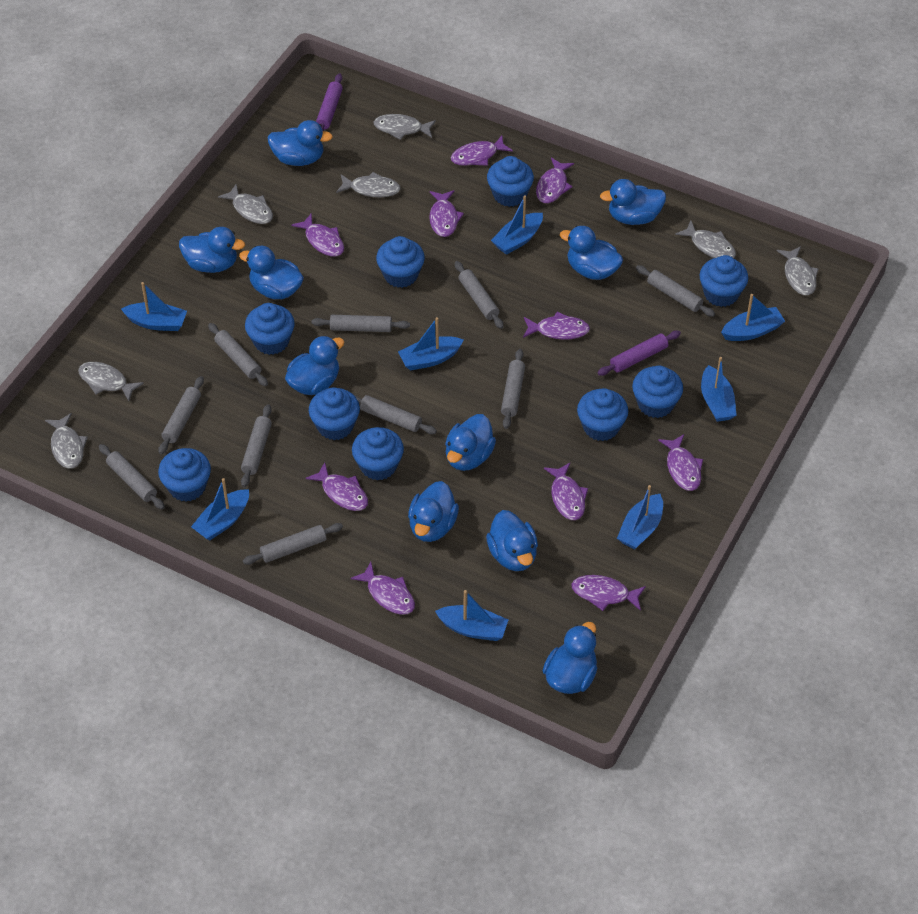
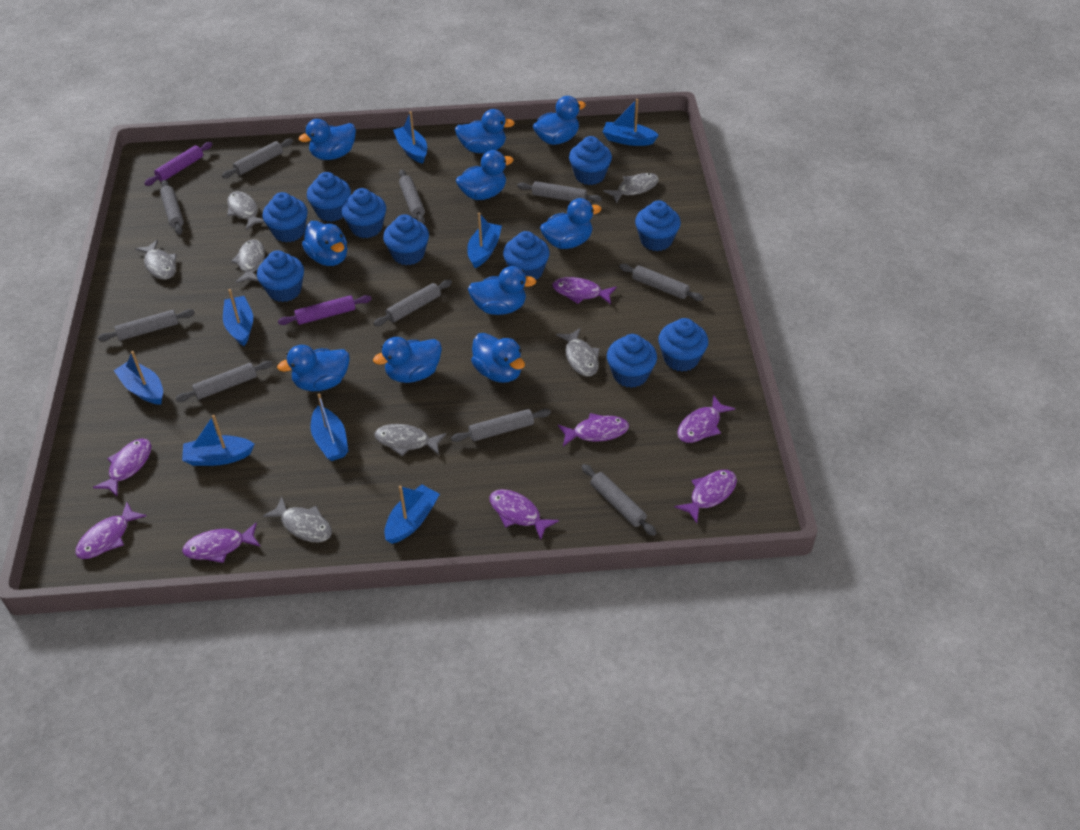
blue cupcake: 9 -> 10
purple fish: 10 -> 8

